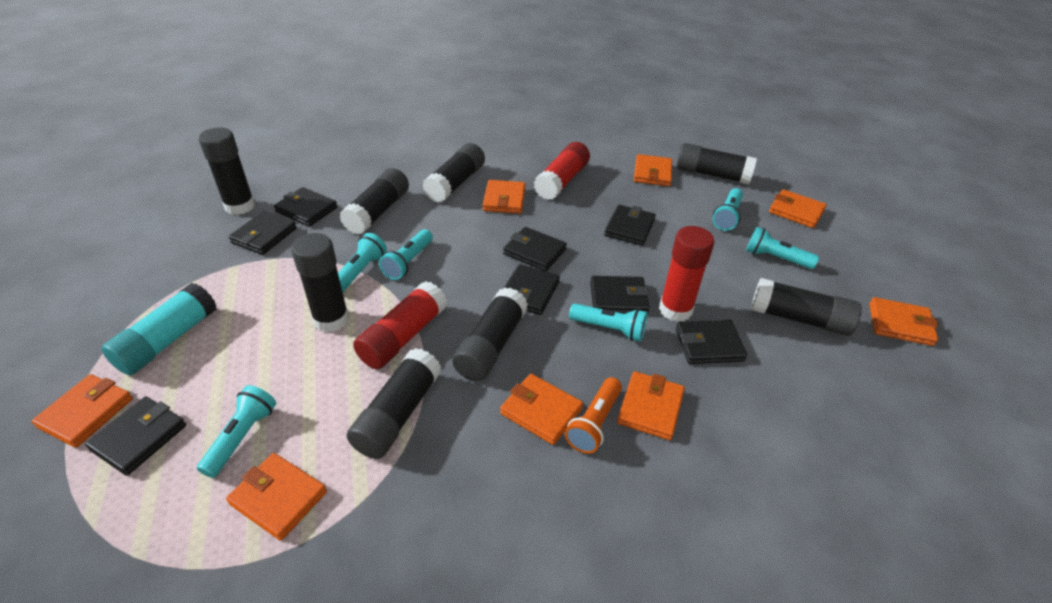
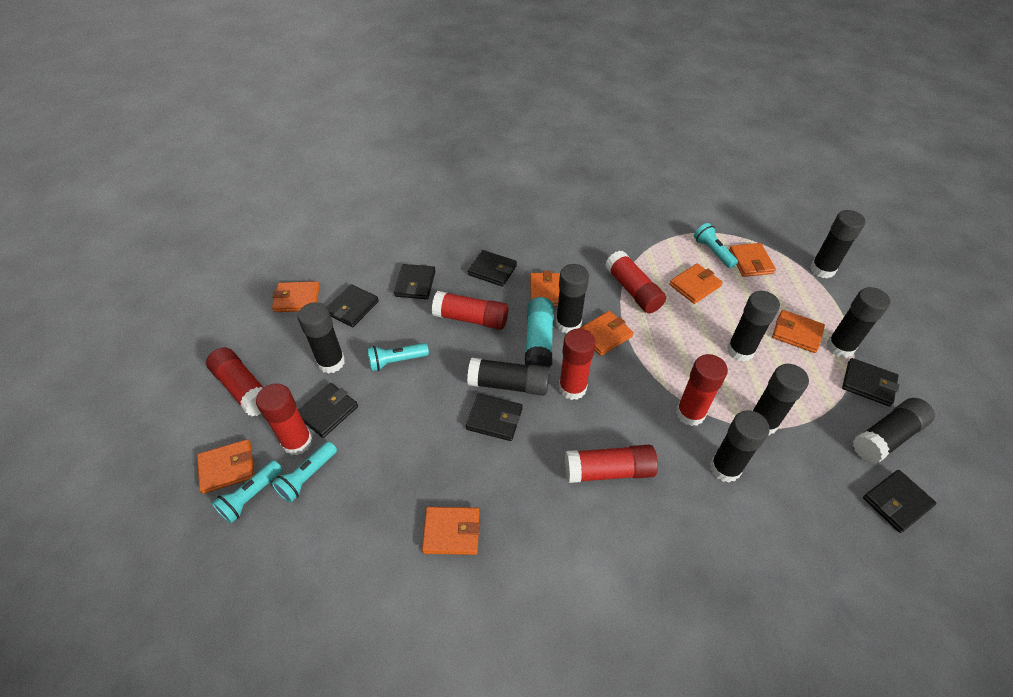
black glue stick: 8 -> 9
black wallet: 8 -> 7
orange flashlight: 1 -> 0
red glue stick: 3 -> 7
turquoise flashlight: 6 -> 4

